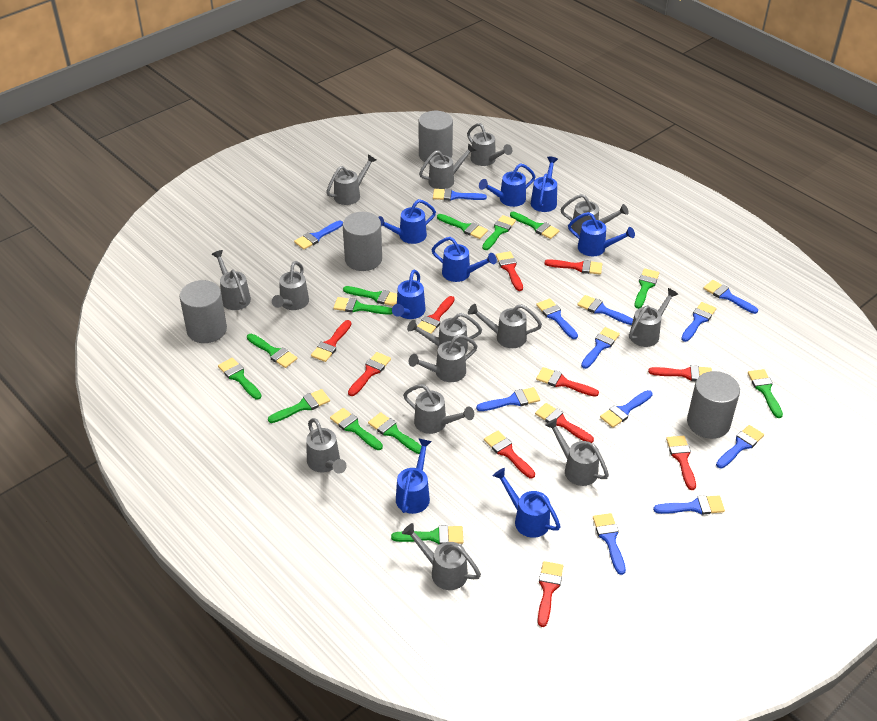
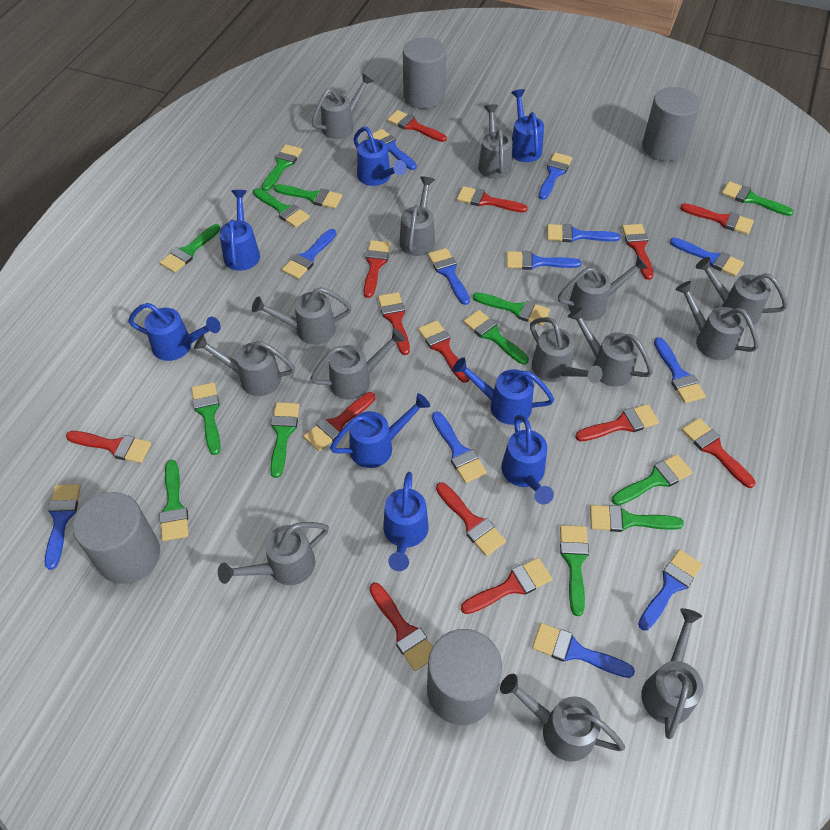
red brush: 11 -> 14

